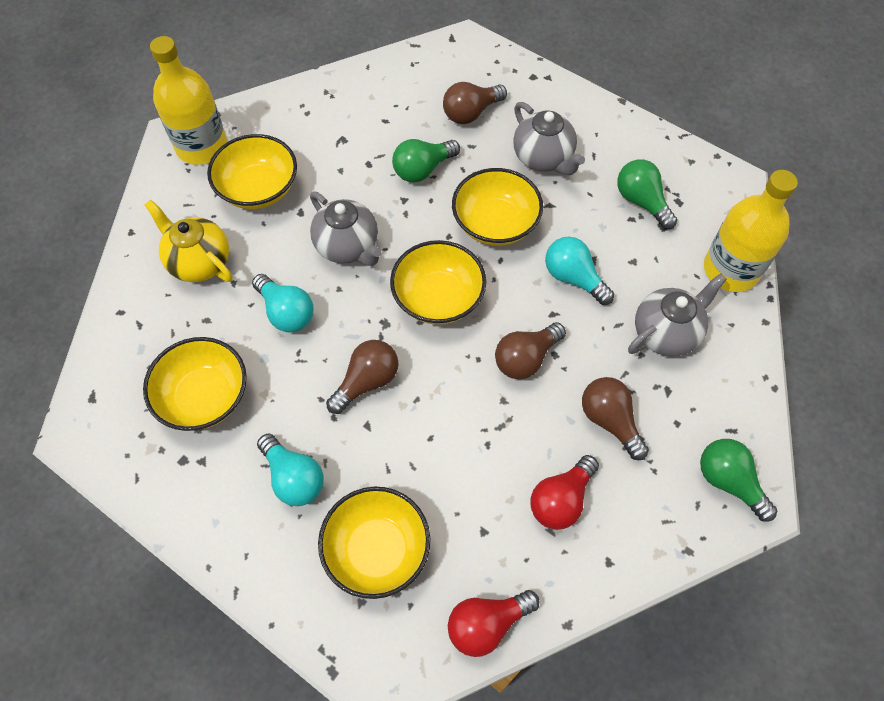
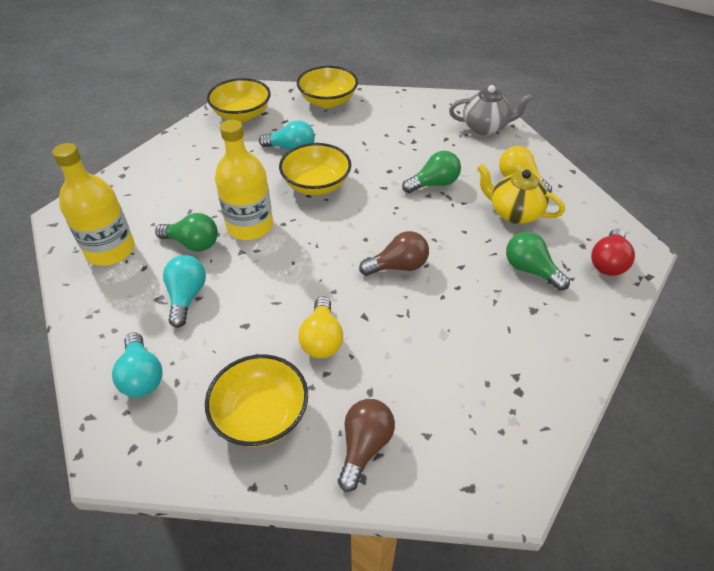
brown light bulb: 4 -> 2
grey teapot: 3 -> 1
red light bulb: 2 -> 1
yellow bowl: 5 -> 4
yellow light bulb: 0 -> 2

